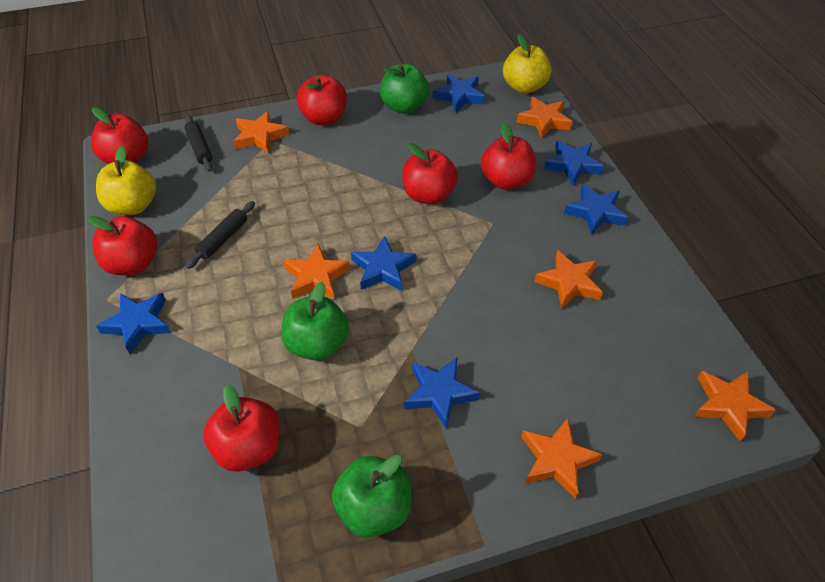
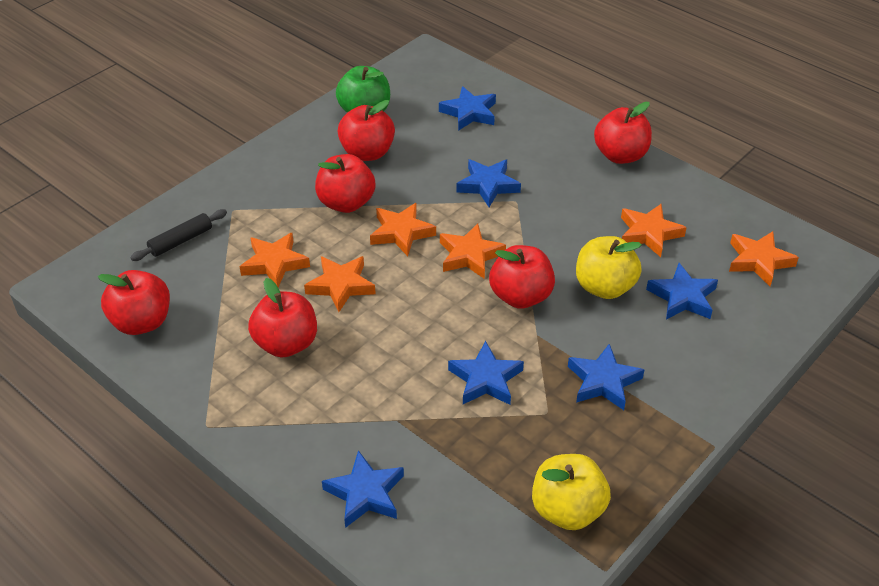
black rolling pin: 2 -> 1
green apple: 3 -> 1

